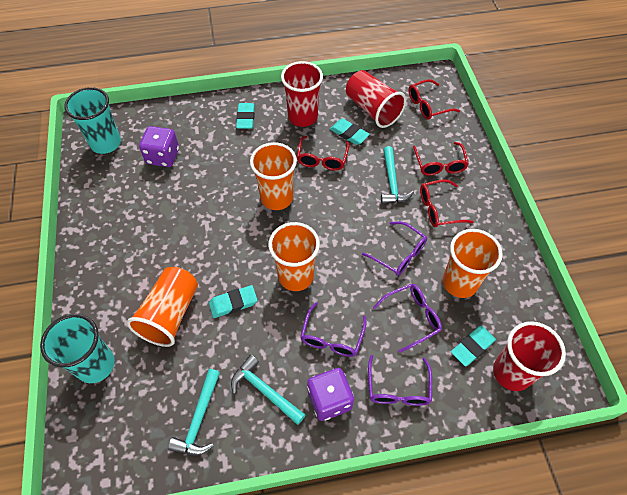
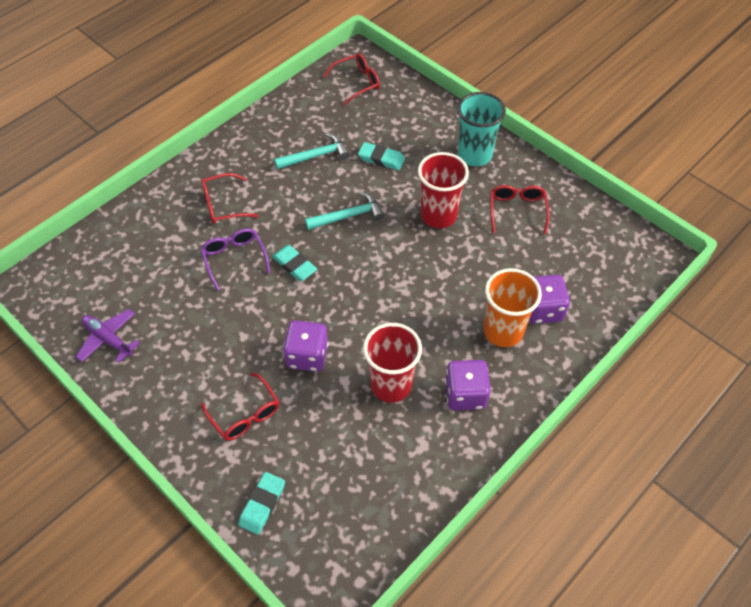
orange cup: 4 -> 1
purple dice: 2 -> 3
purple glasses: 4 -> 1
purple plane: 0 -> 1
red cup: 3 -> 2
turquoise cup: 2 -> 1
turquoise eraser: 4 -> 3
turquoise hammer: 3 -> 2

